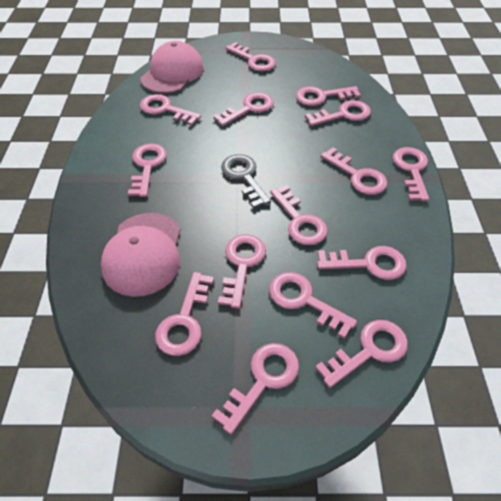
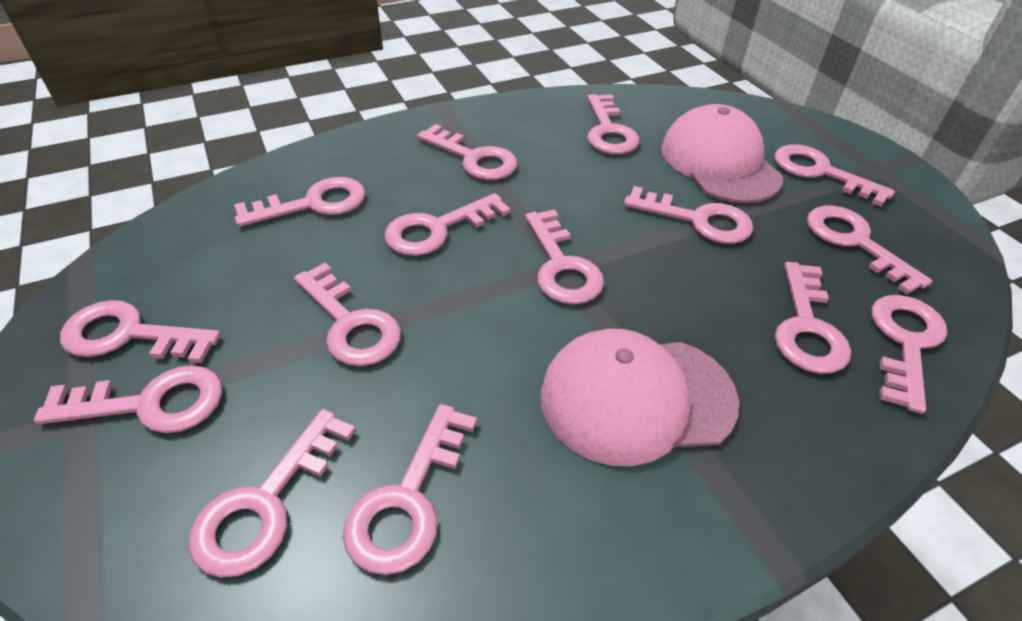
grey key: 1 -> 0

